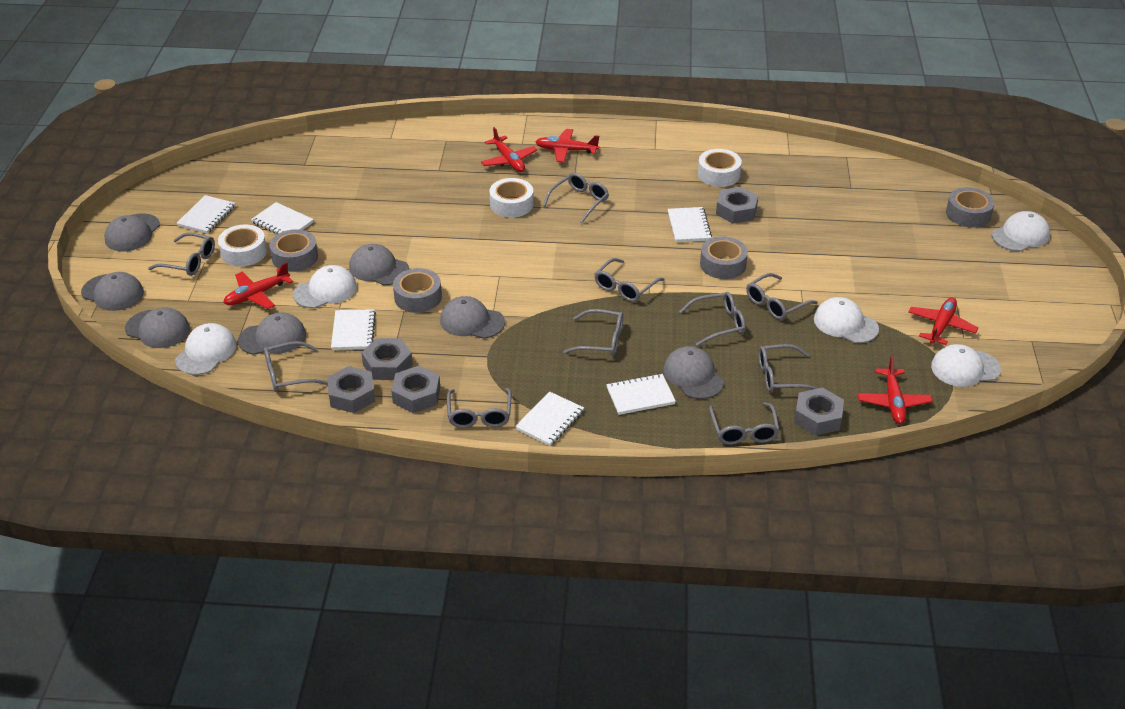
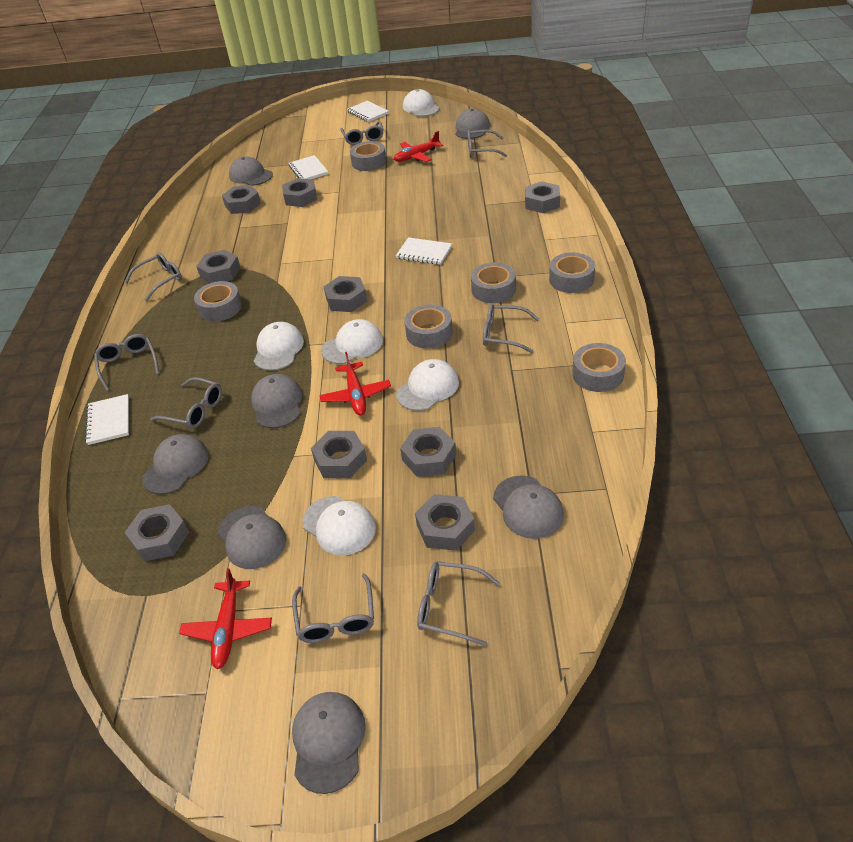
grey glasses: 10 -> 8
grey nut: 5 -> 9
grey tape: 4 -> 6
red plane: 5 -> 3
white notebook: 6 -> 4
white tape: 3 -> 0

